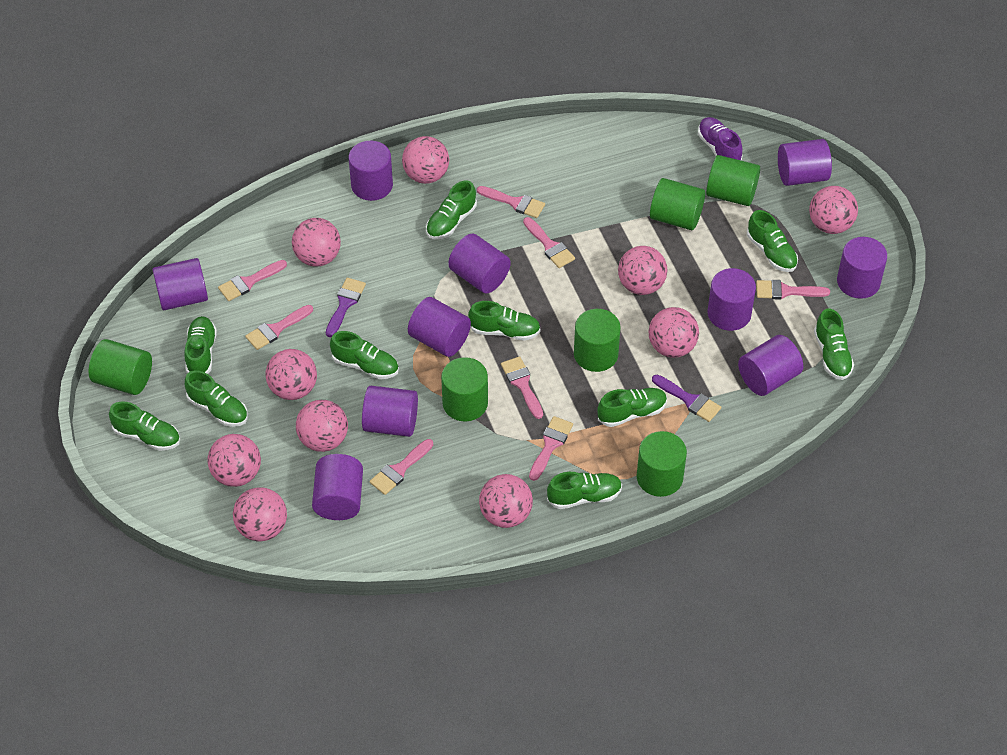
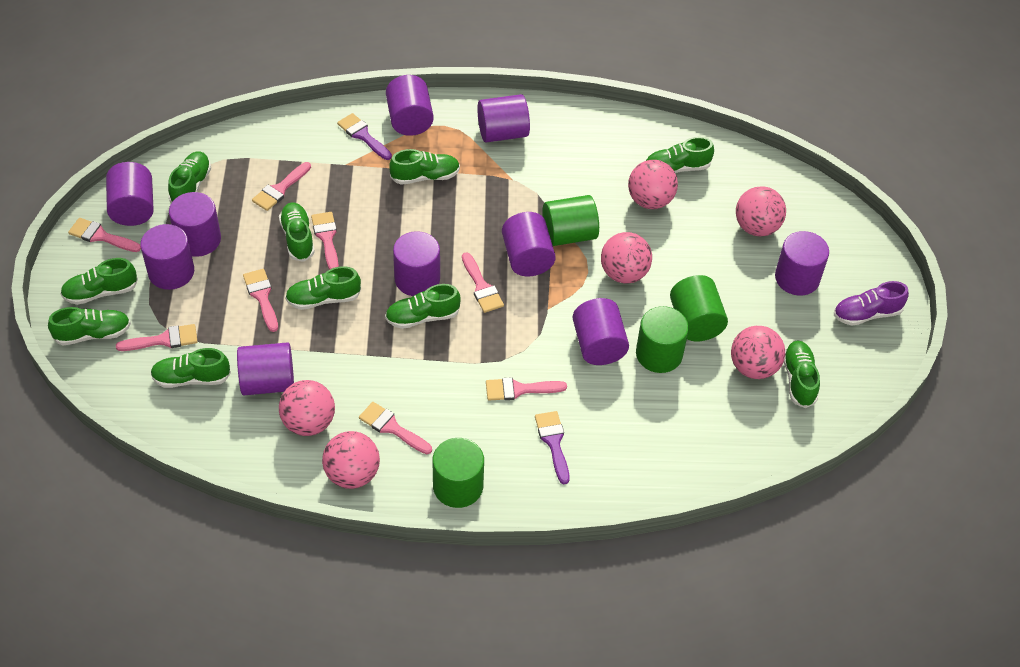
green cylinder: 6 -> 4
pink ball: 10 -> 6

